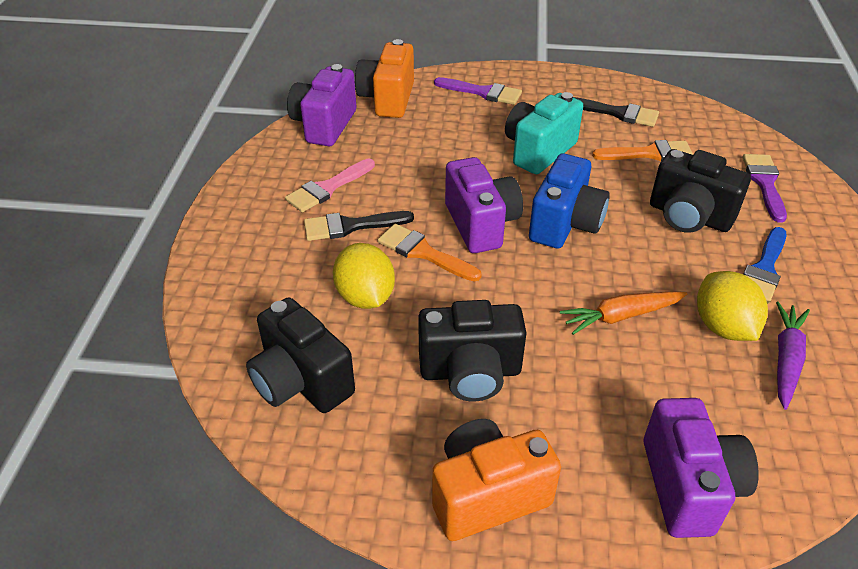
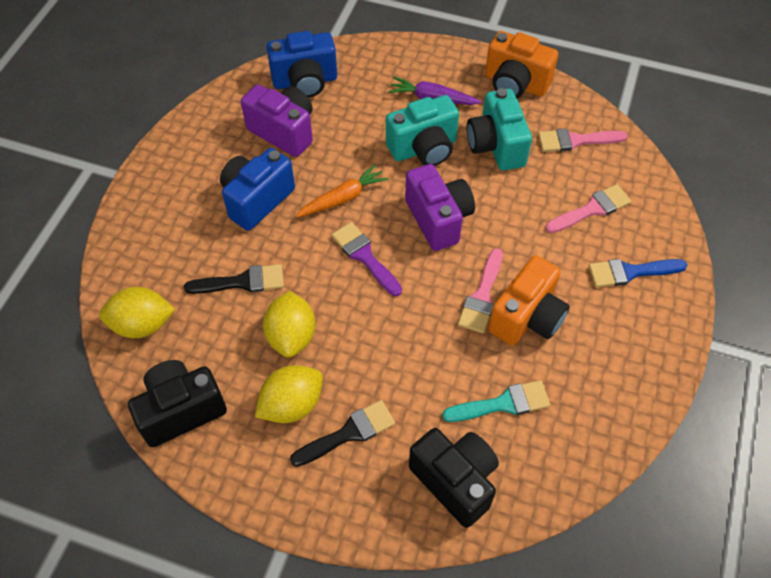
black camera: 3 -> 2
blue camera: 1 -> 2
orange brush: 2 -> 0
pink brush: 1 -> 3
purple brush: 2 -> 1
purple camera: 3 -> 2
turquoise brush: 0 -> 1
turquoise camera: 1 -> 2
yellow lemon: 2 -> 3

